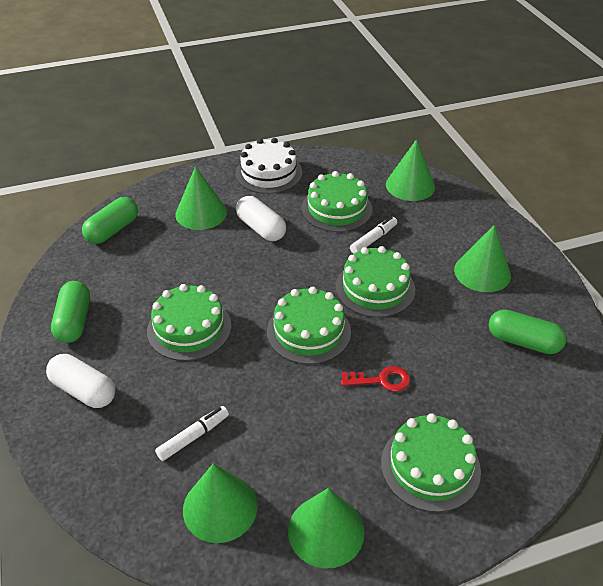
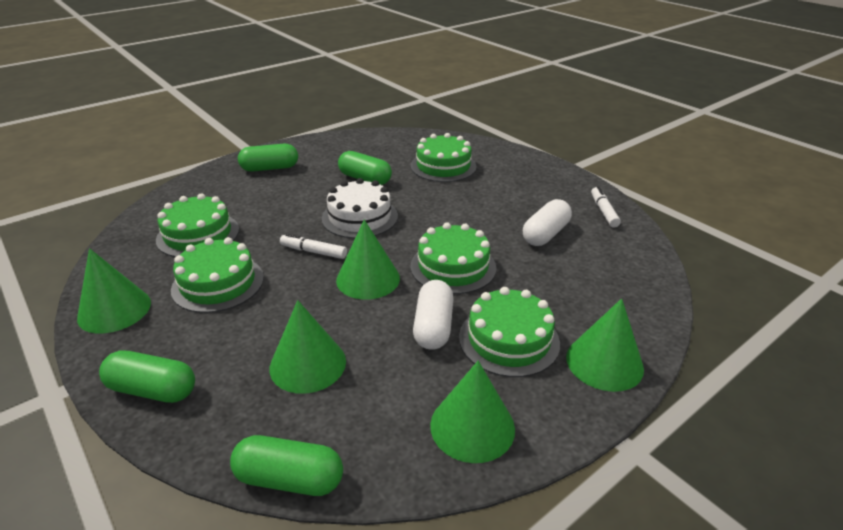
green capsule: 3 -> 4
red key: 1 -> 0

